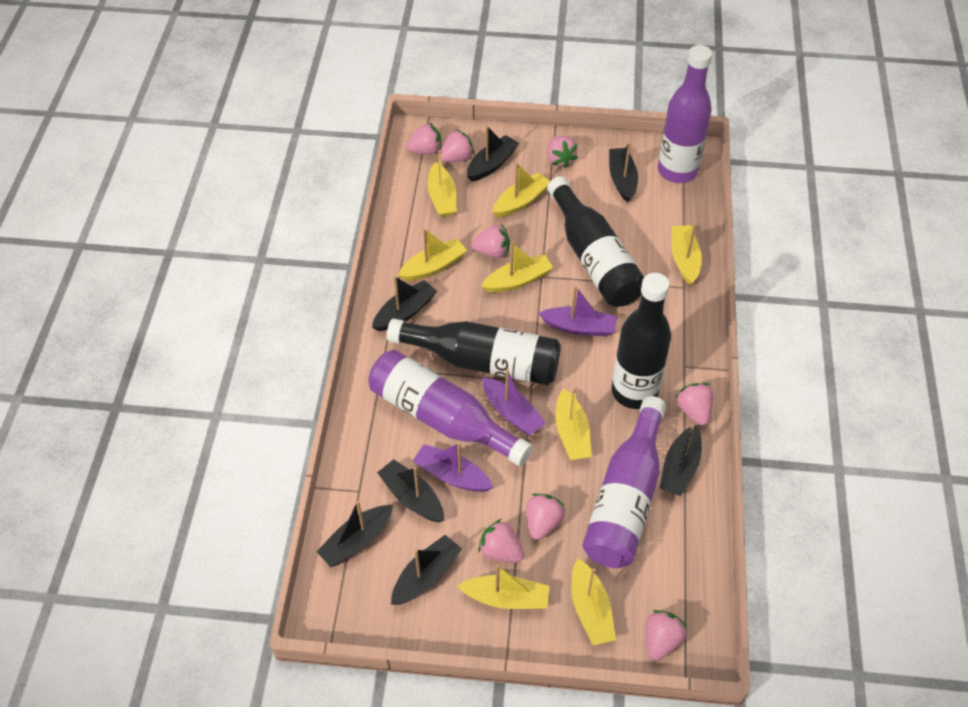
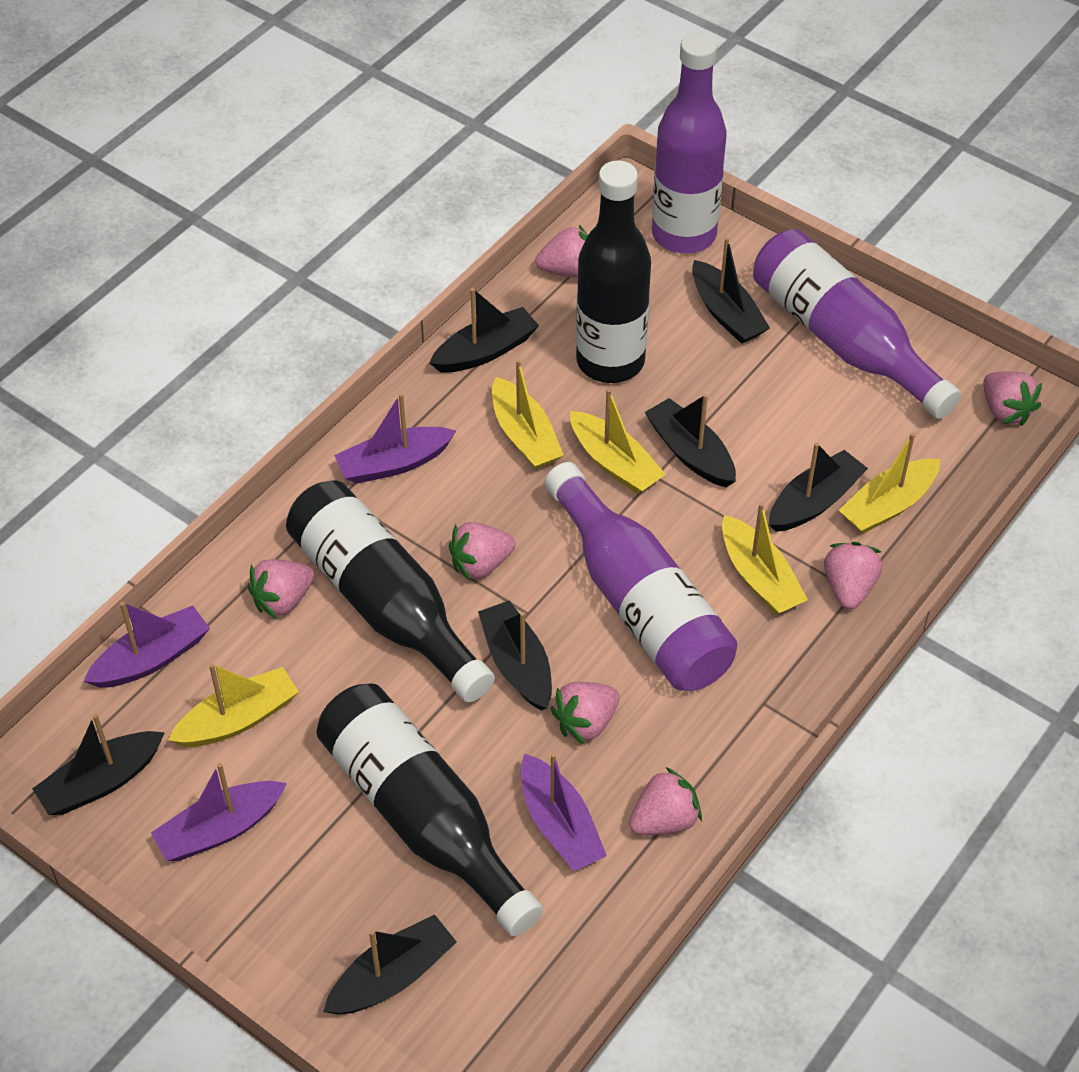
pink strawberry: 8 -> 7
purple boat: 3 -> 4
yellow boat: 8 -> 5

